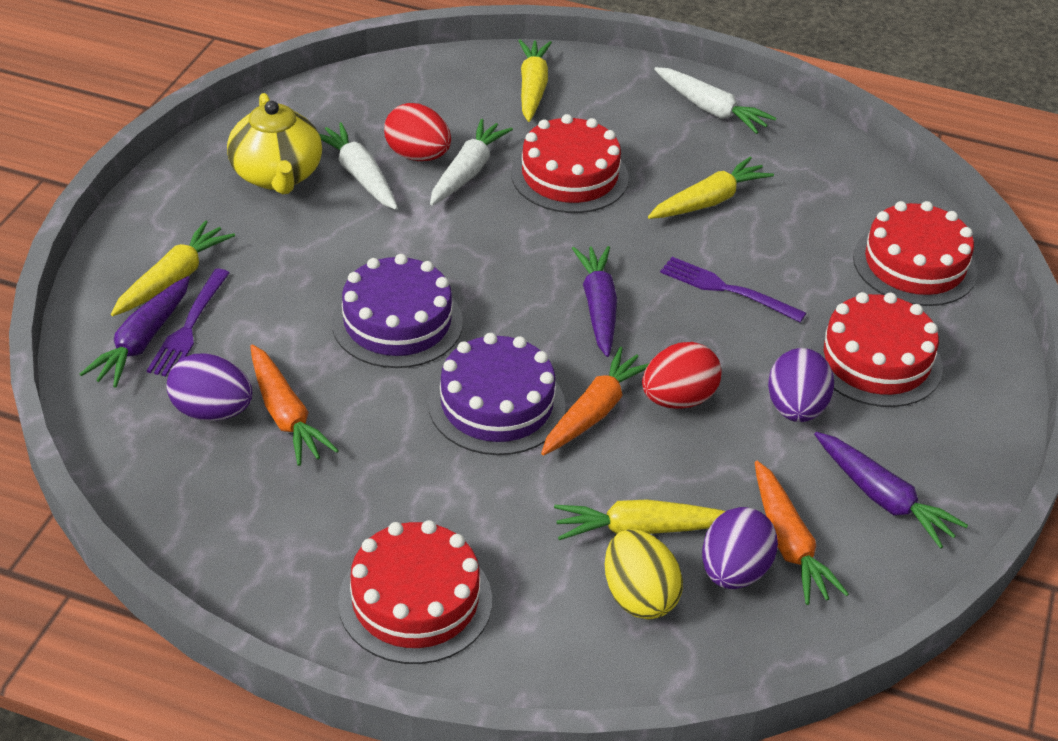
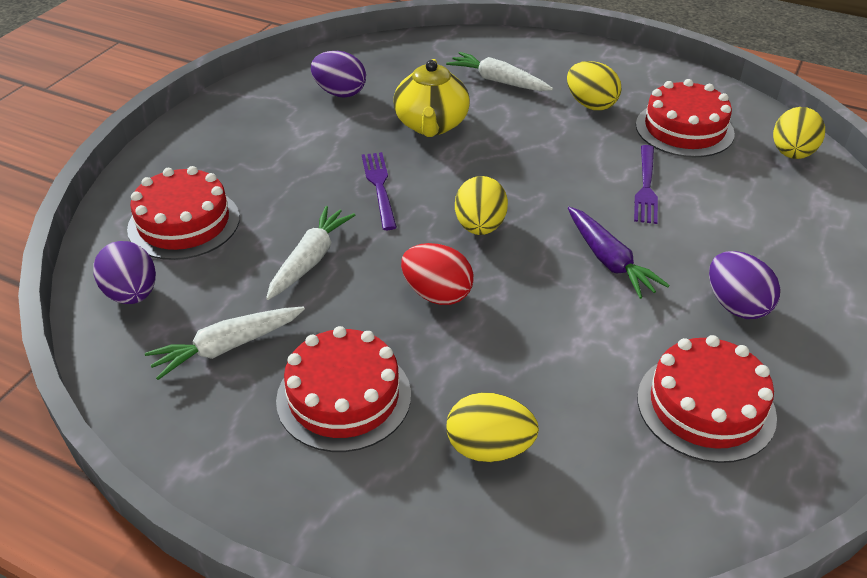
orange carrot: 3 -> 0
purple cake: 2 -> 0
purple carrot: 3 -> 1
red egg: 2 -> 1
yellow carrot: 4 -> 0
yellow egg: 1 -> 4

